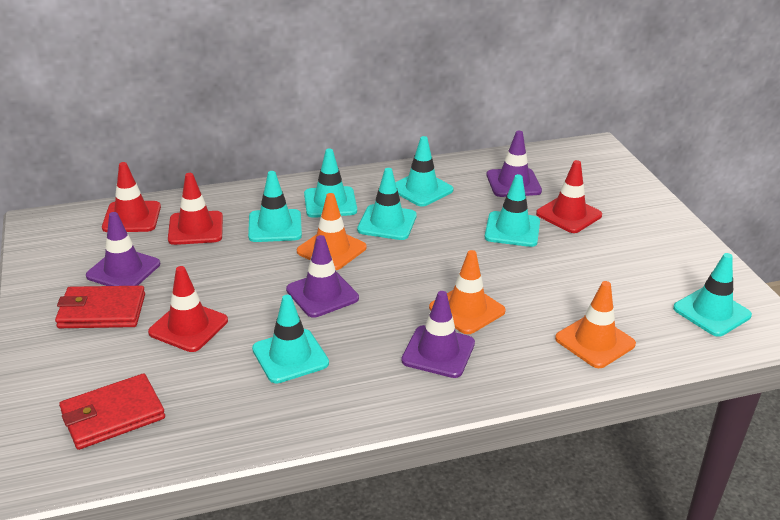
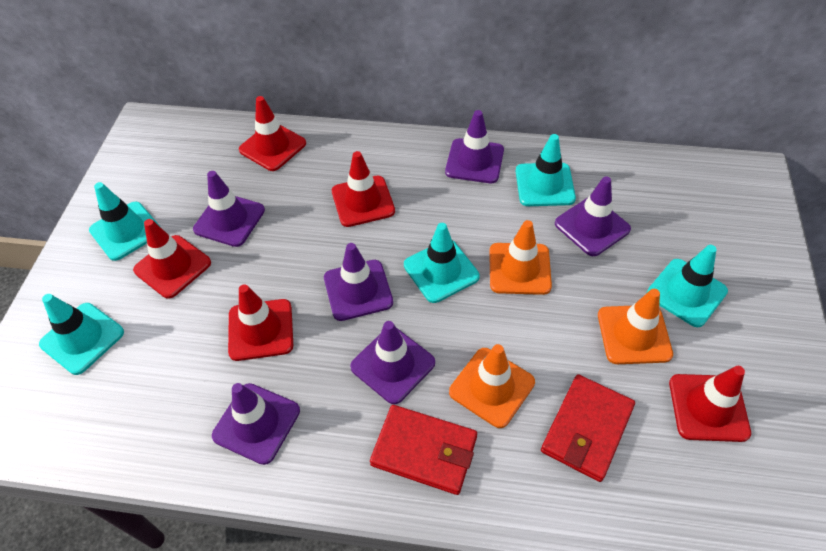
purple traffic cone: 4 -> 6
red traffic cone: 4 -> 5
turquoise traffic cone: 7 -> 5

